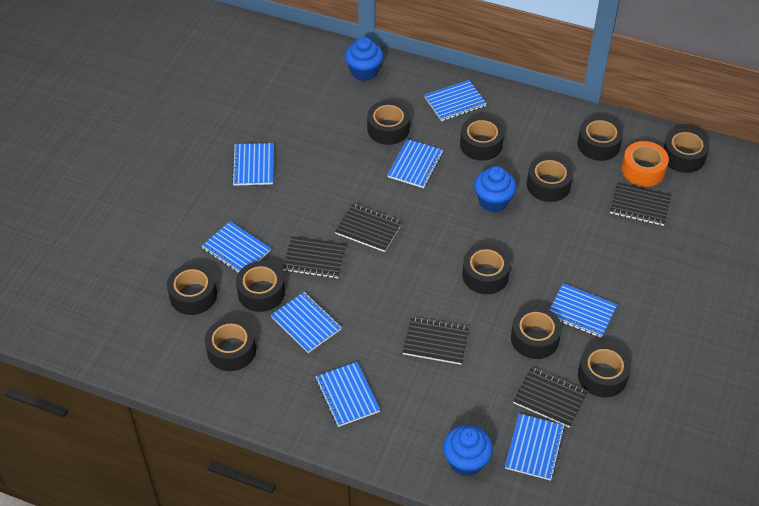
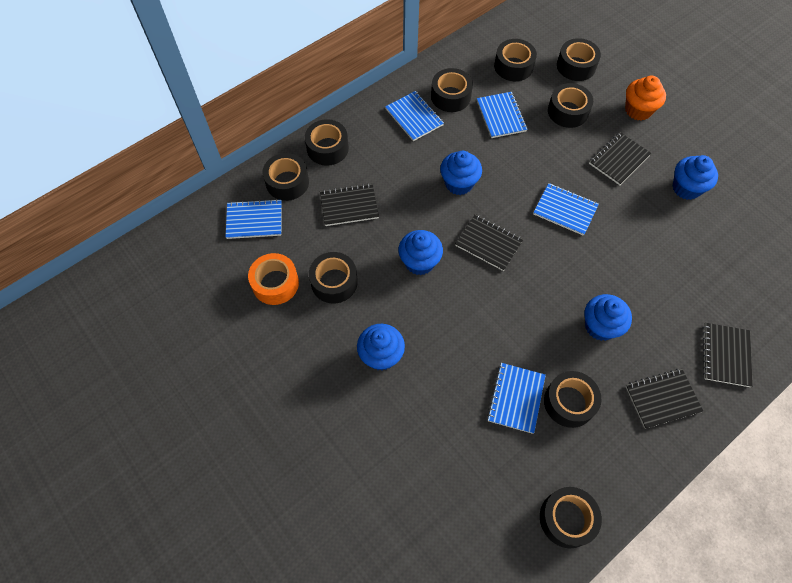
black tape: 11 -> 9
blue cupcake: 3 -> 5
blue notebook: 8 -> 5
orange cupcake: 0 -> 1

